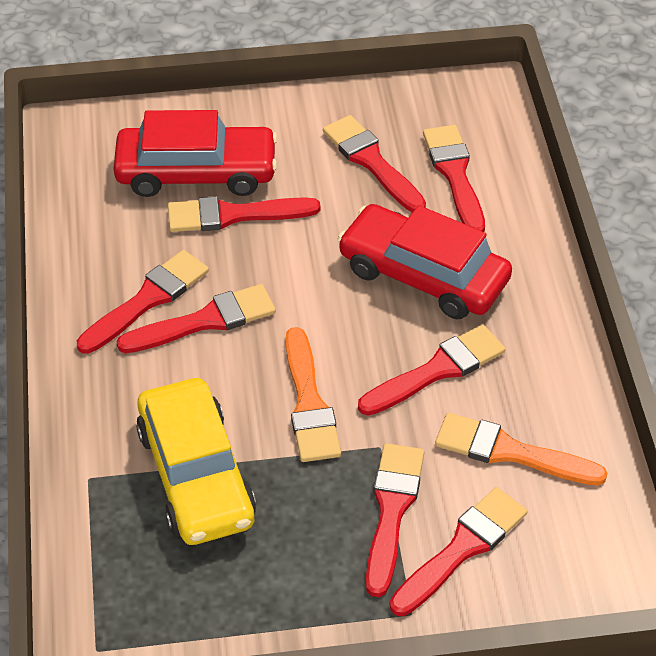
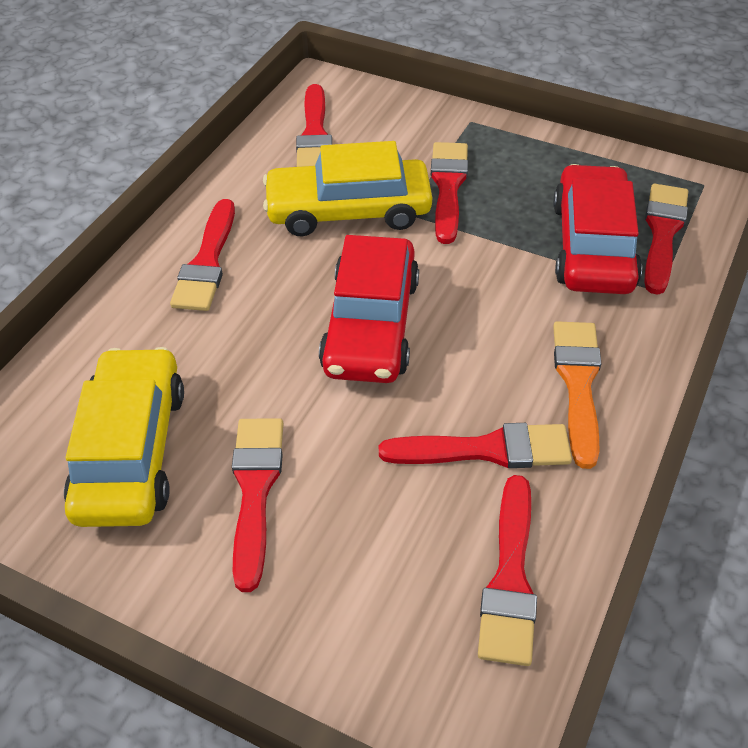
orange brush: 2 -> 1
red brush: 8 -> 7
yellow car: 1 -> 2

